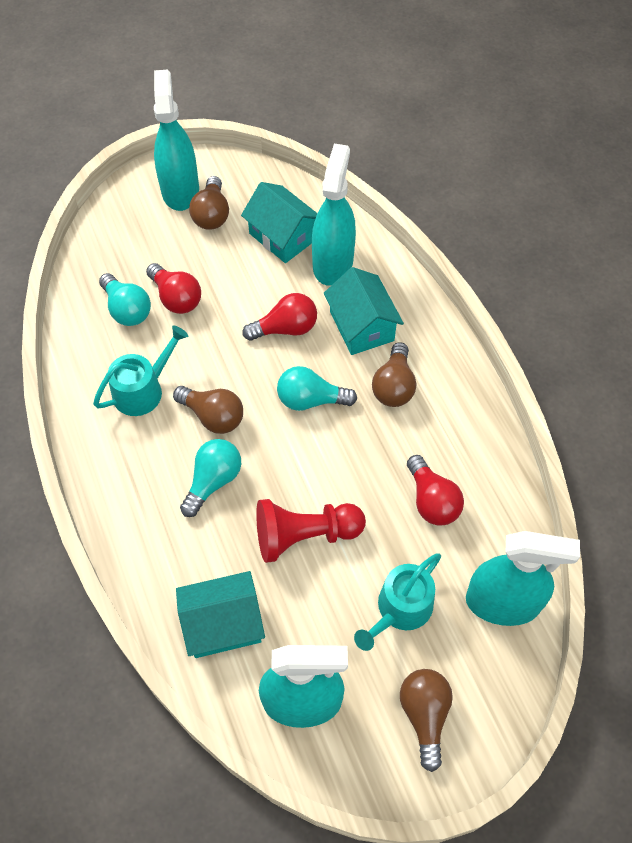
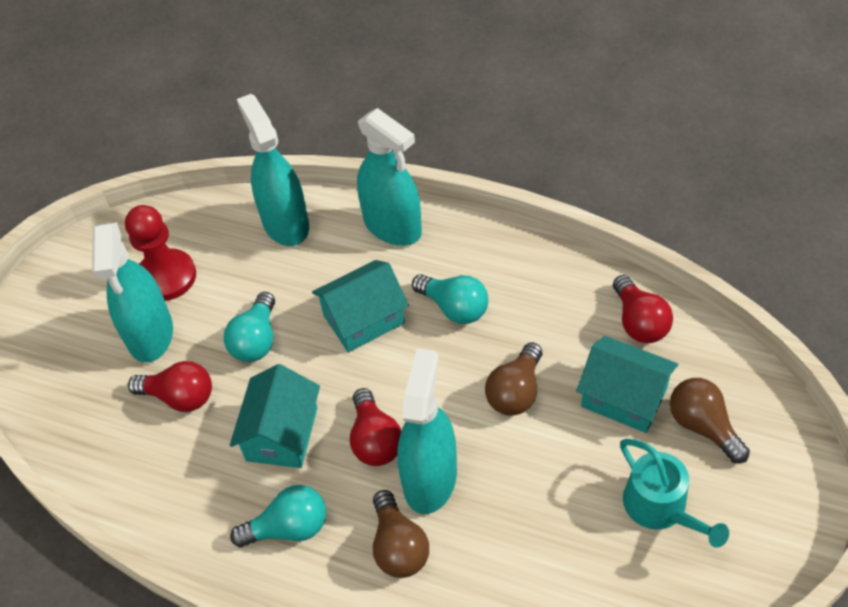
brown light bulb: 4 -> 3
turquoise watering can: 2 -> 1

